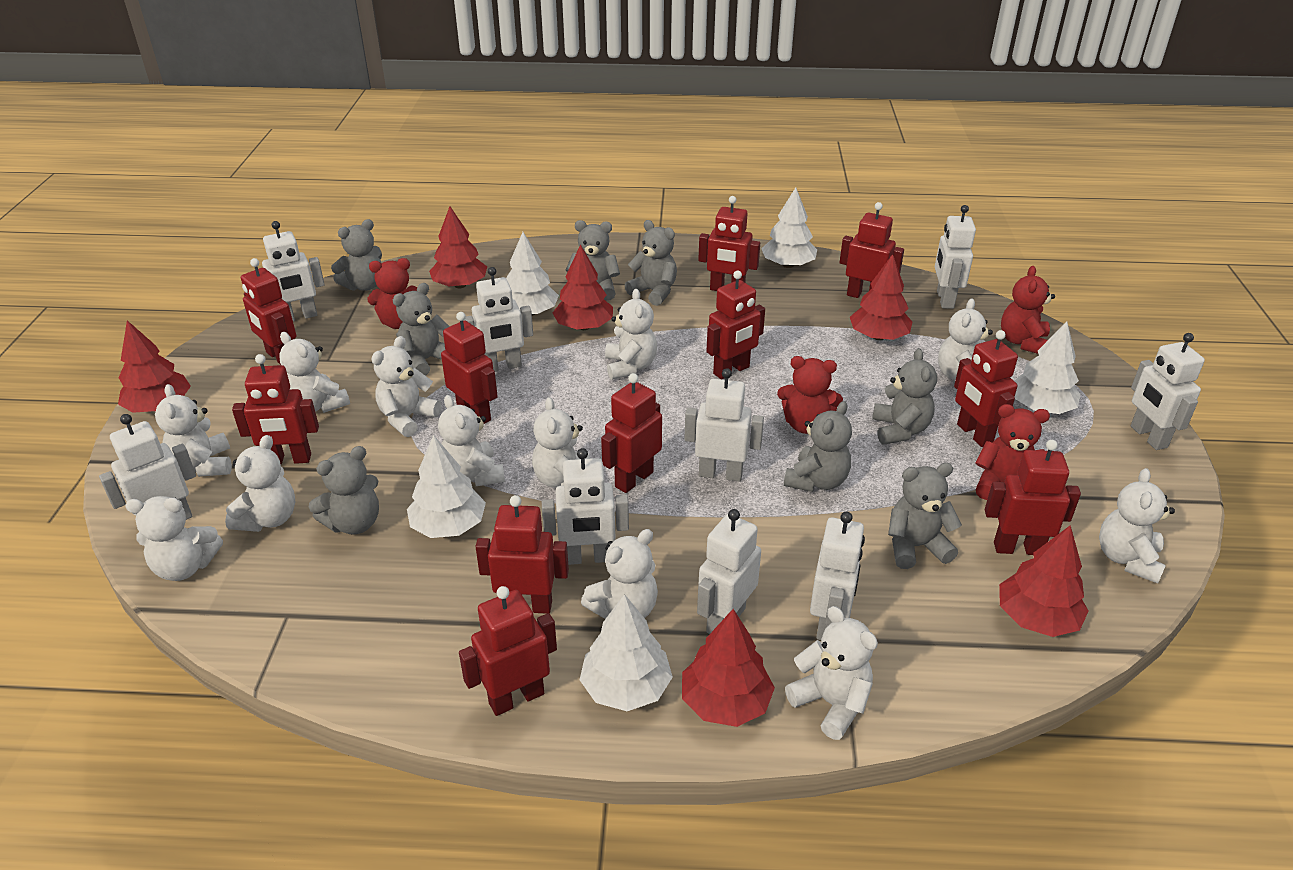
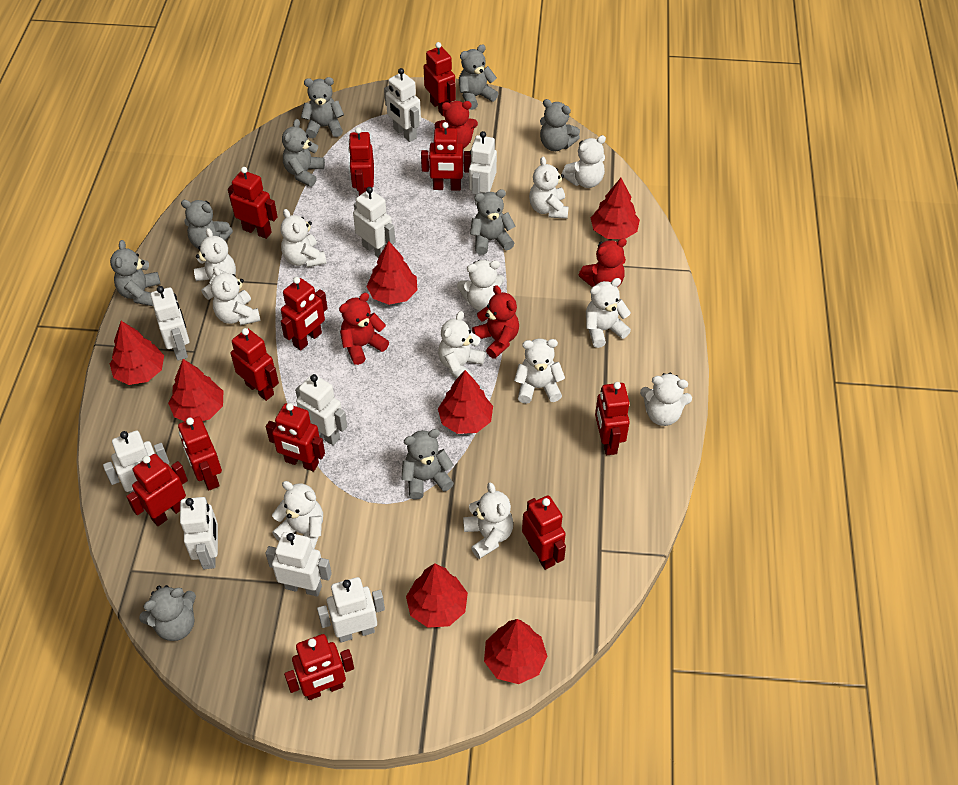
grey teddy bear: 8 -> 9
red robot: 11 -> 12
red tree: 6 -> 7
white tree: 5 -> 0

